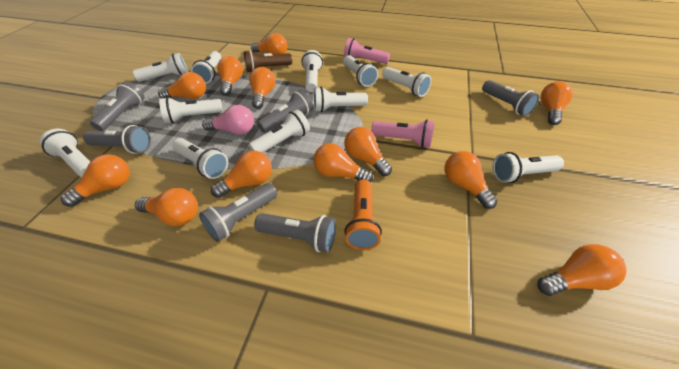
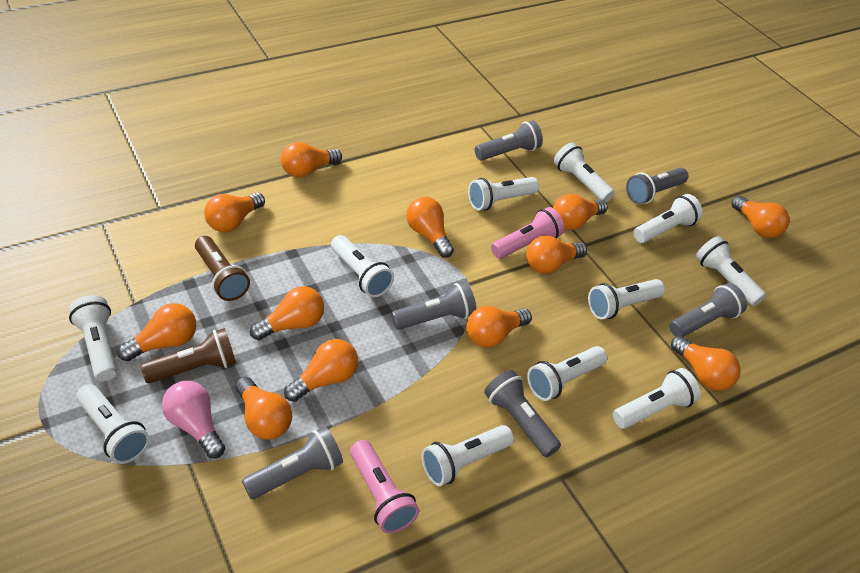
brown flashlight: 1 -> 2
orange flashlight: 1 -> 0

